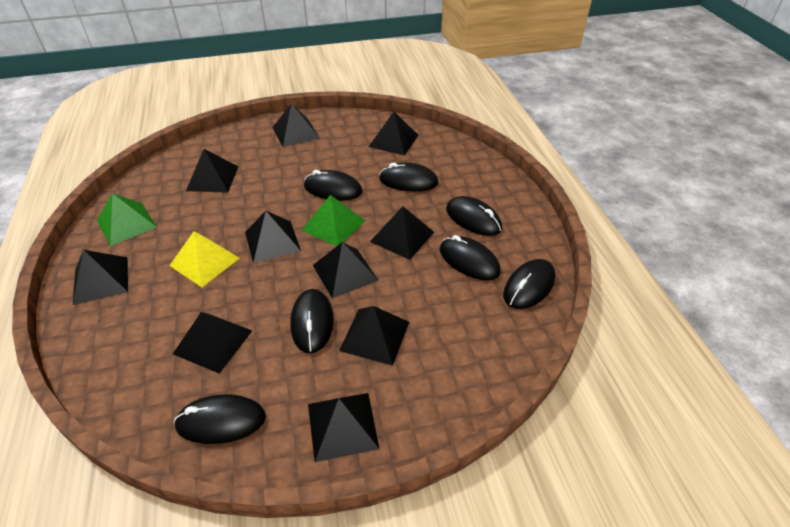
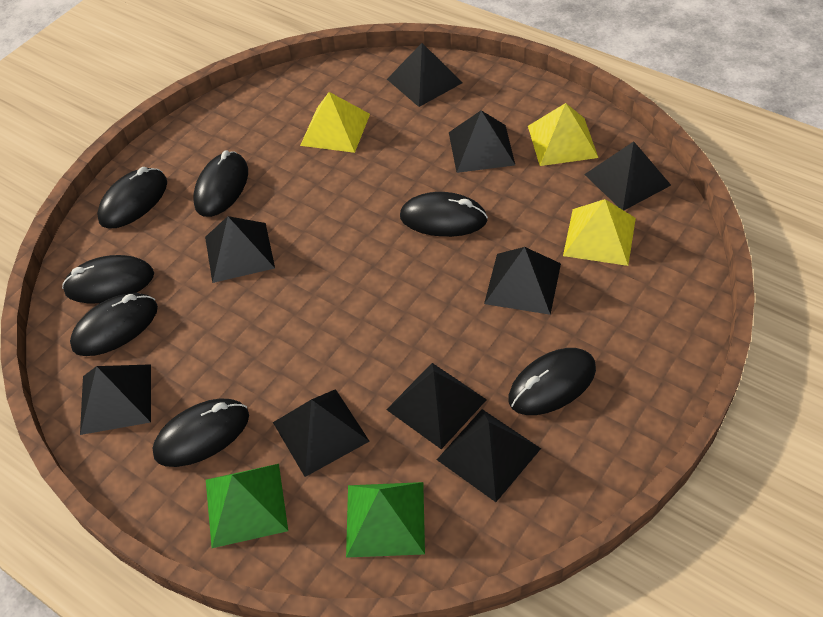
black pyramid: 10 -> 9
yellow pyramid: 1 -> 3

